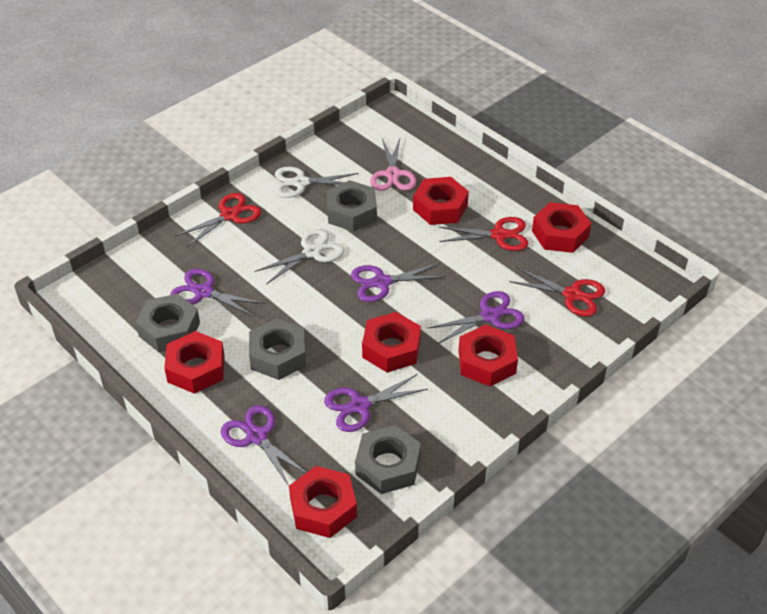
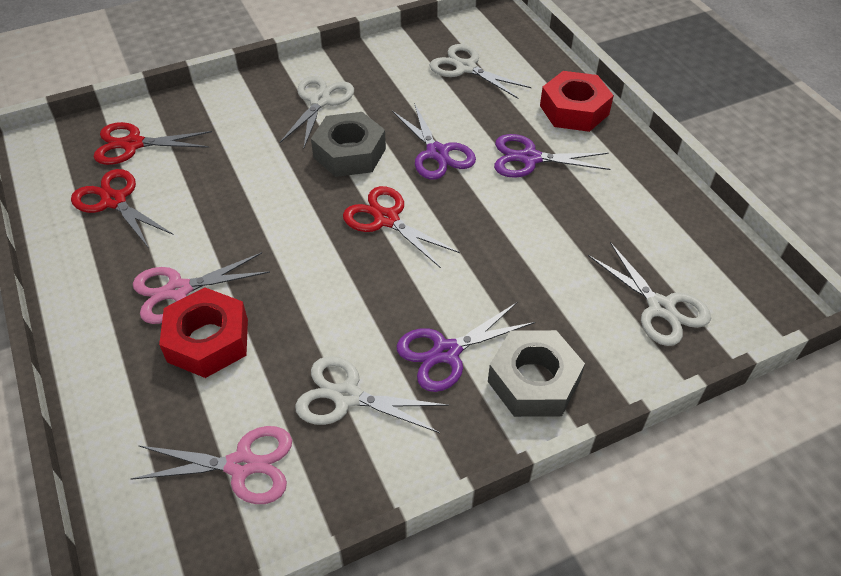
grey nut: 4 -> 2
pink scissors: 1 -> 2
purple scissors: 5 -> 3
red nut: 6 -> 2
white scissors: 2 -> 4

